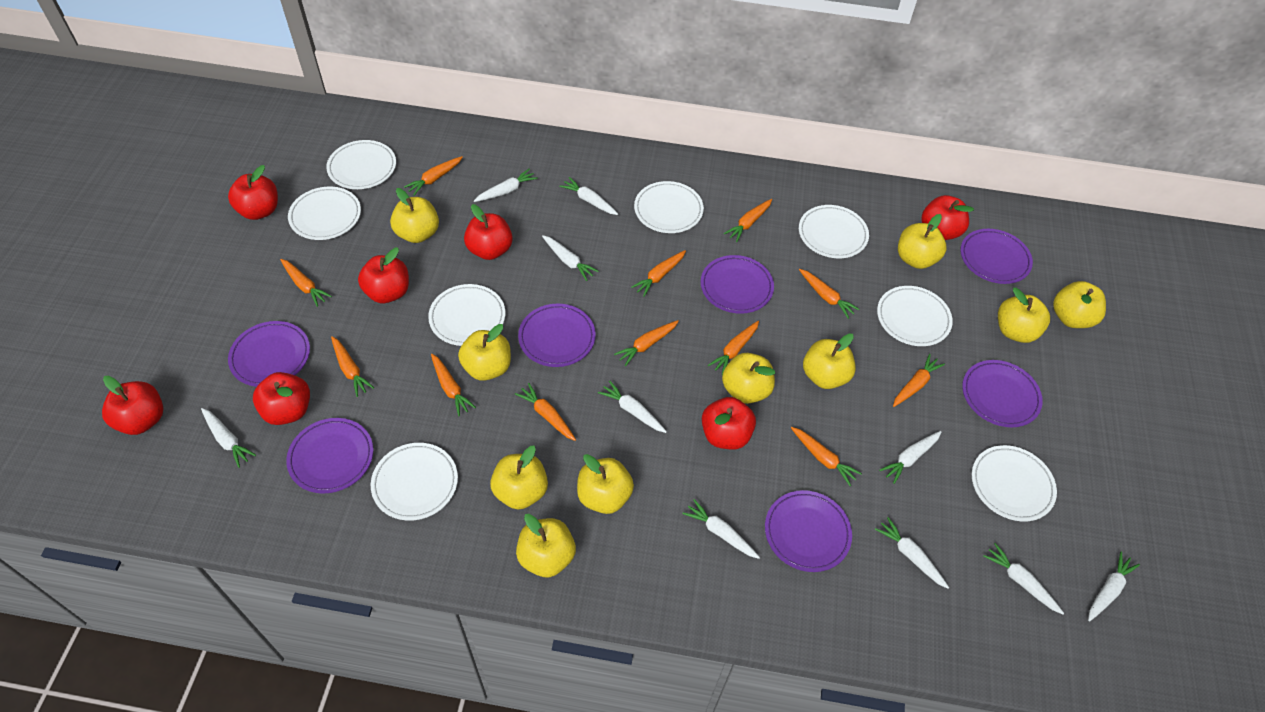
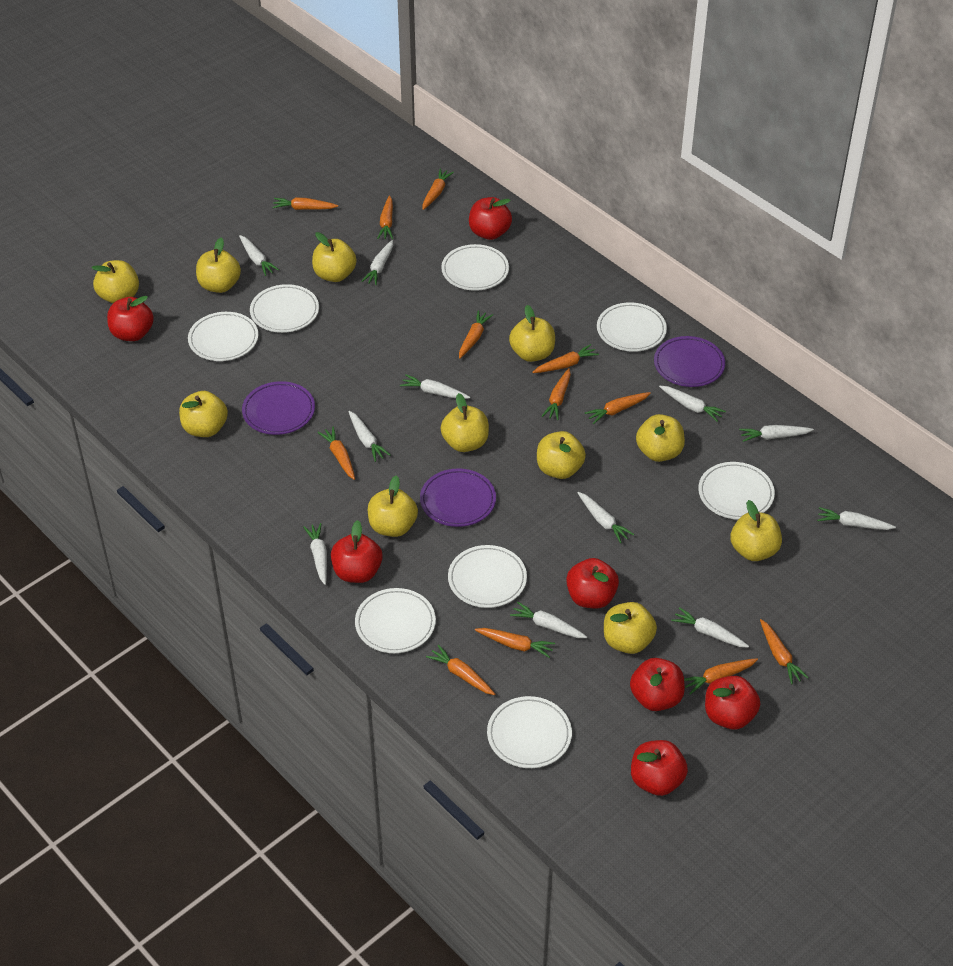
purple plate: 7 -> 3
white carrot: 10 -> 11
yellow apple: 10 -> 11

